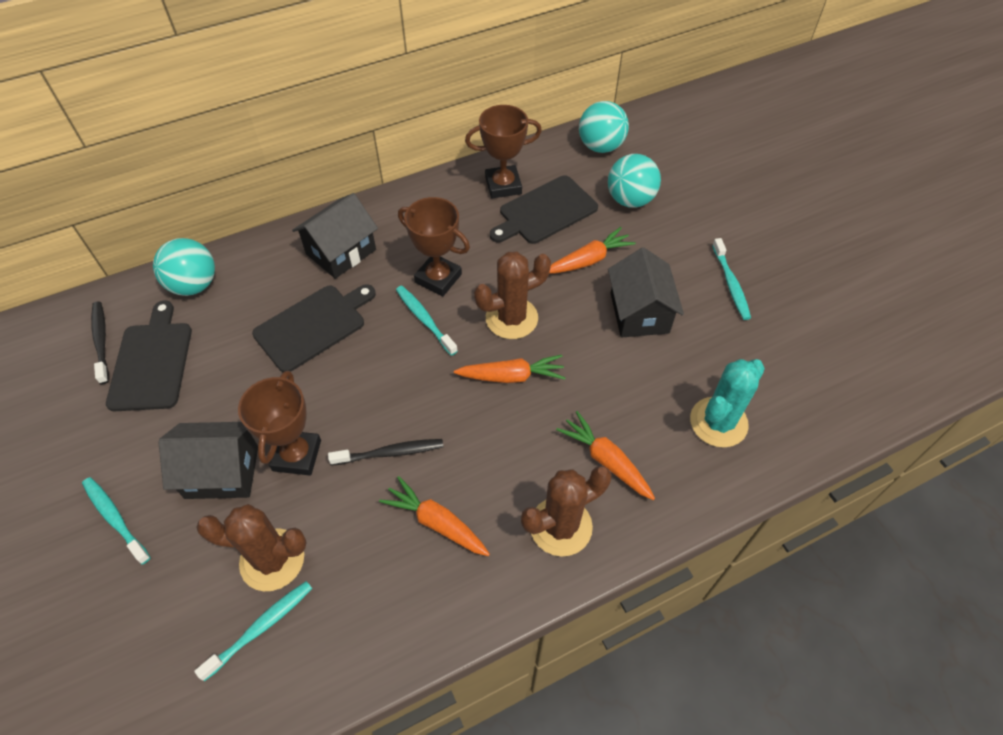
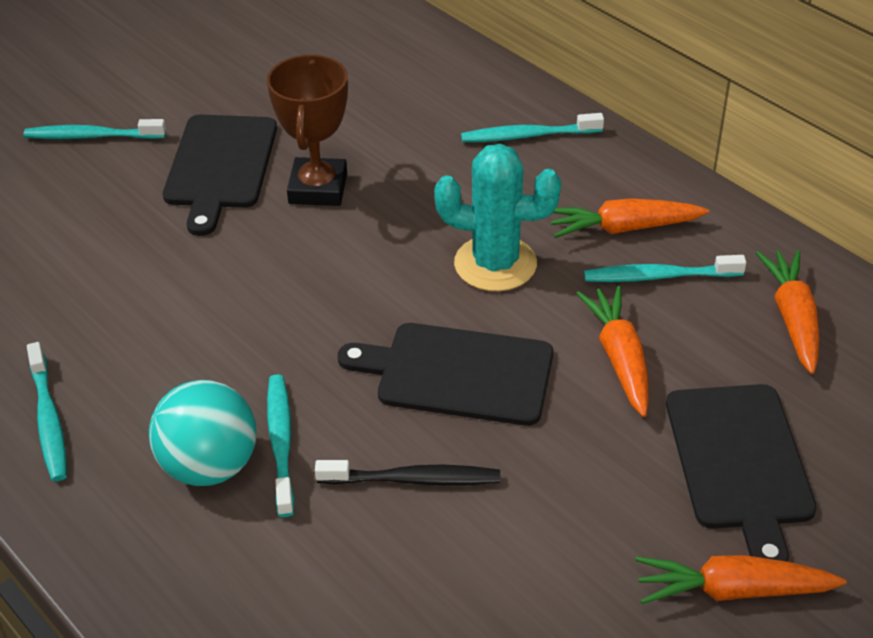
black house: 3 -> 0
black toothbrush: 2 -> 1
brown cactus: 3 -> 0
brown trophy: 3 -> 1
turquoise ball: 3 -> 1
turquoise toothbrush: 4 -> 5

